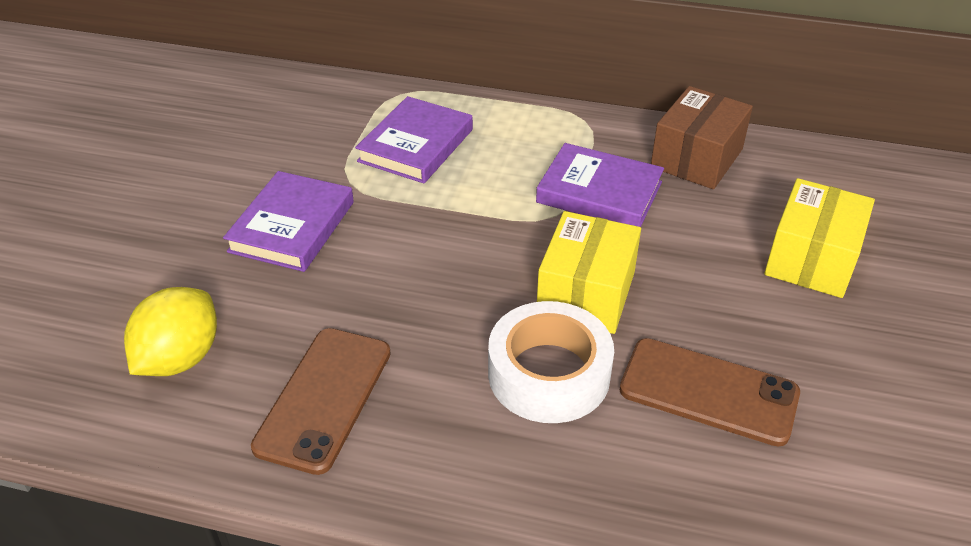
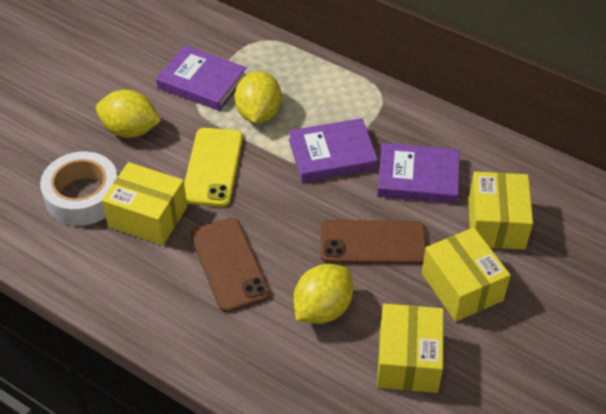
brown box: 1 -> 0
yellow box: 2 -> 4
yellow lemon: 1 -> 3
yellow phone: 0 -> 1

